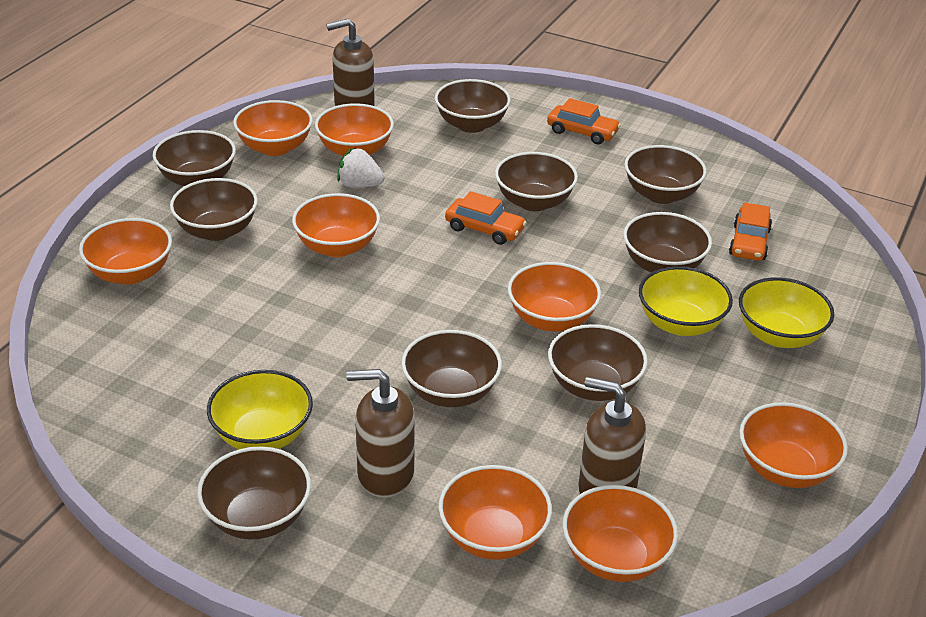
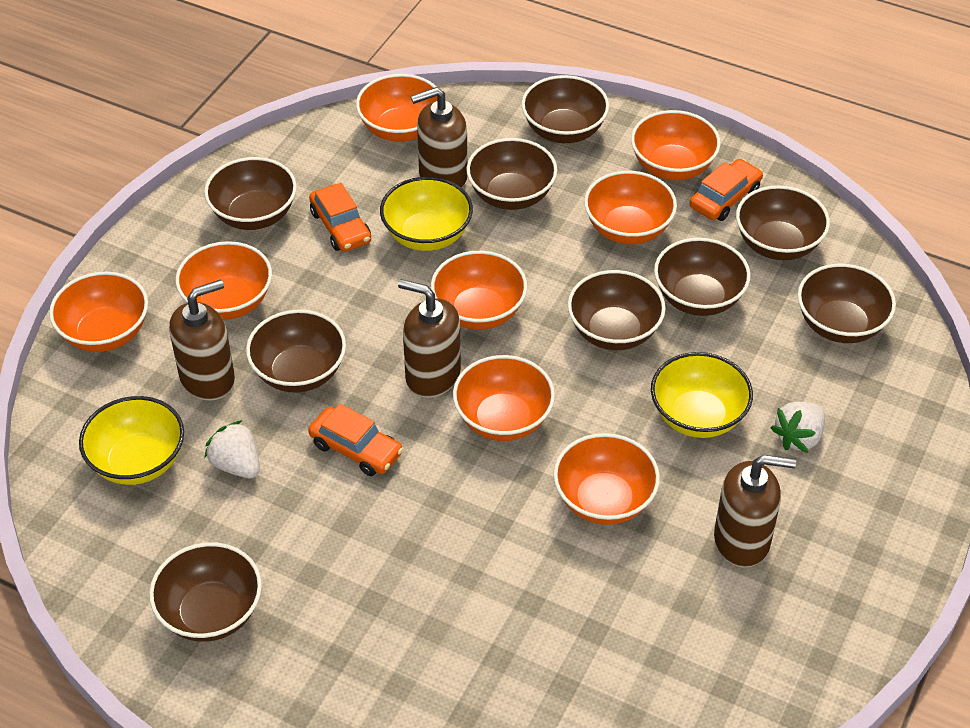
brown soap dispenser: 3 -> 4
white strawberry: 1 -> 2

